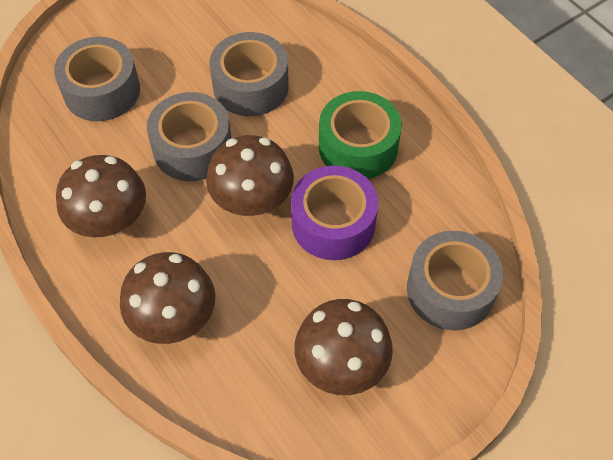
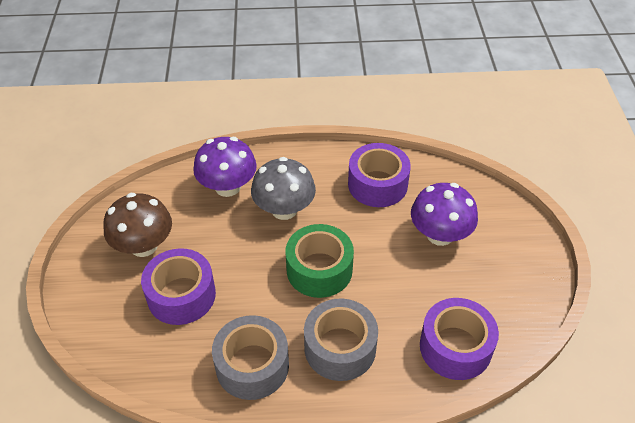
brown mushroom: 4 -> 1
grey mushroom: 0 -> 1
grey tape: 4 -> 2
purple mushroom: 0 -> 2
purple tape: 1 -> 3

